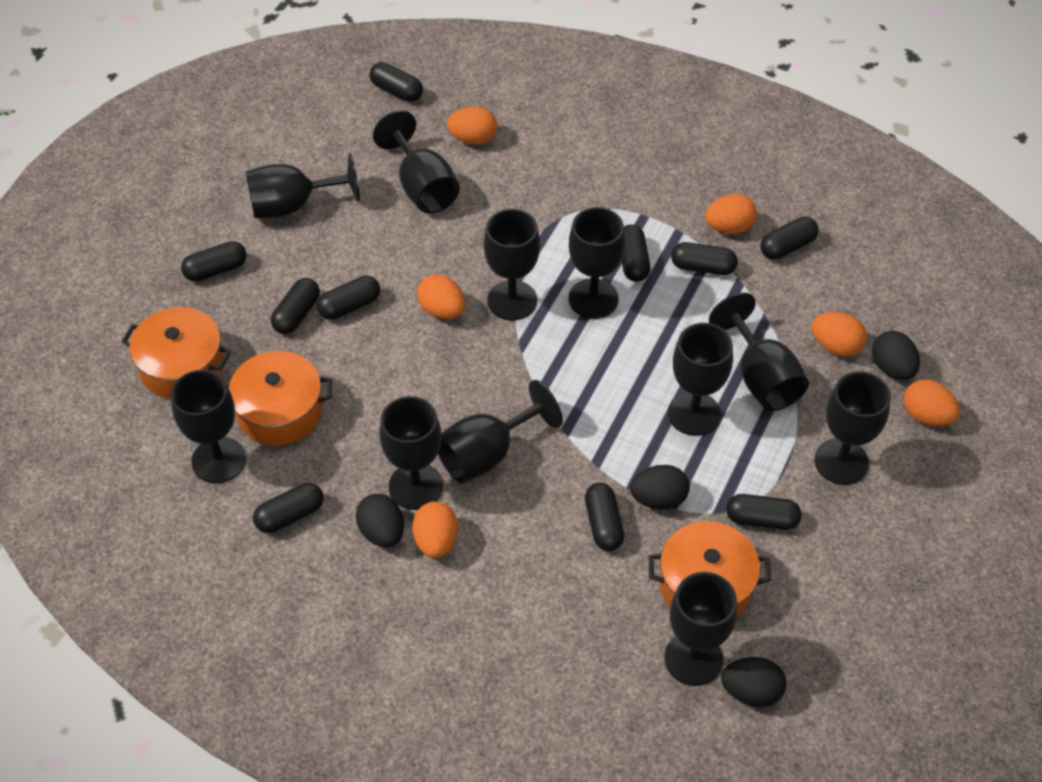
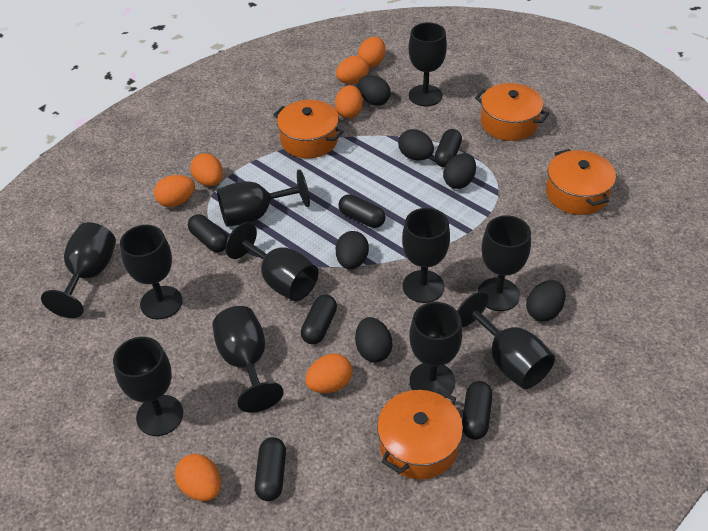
black capsule: 10 -> 6
black egg: 4 -> 6
orange egg: 6 -> 7
orange pot: 3 -> 4

